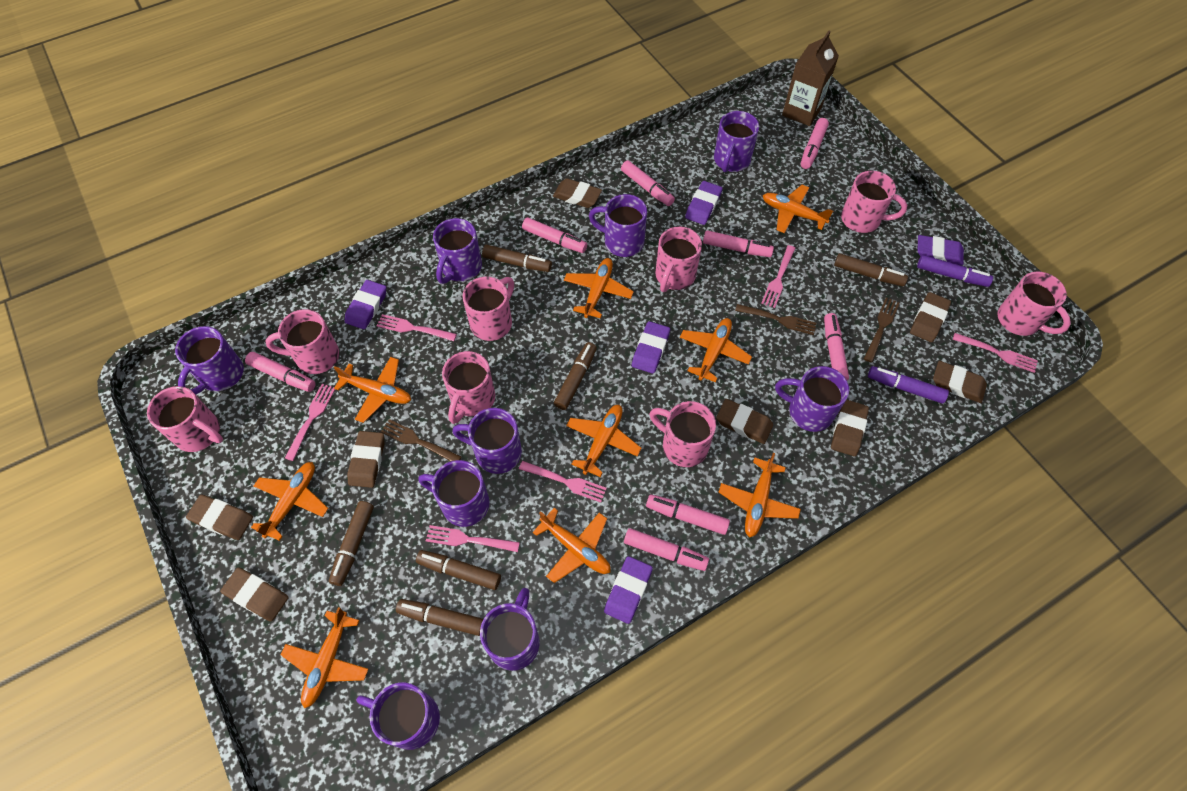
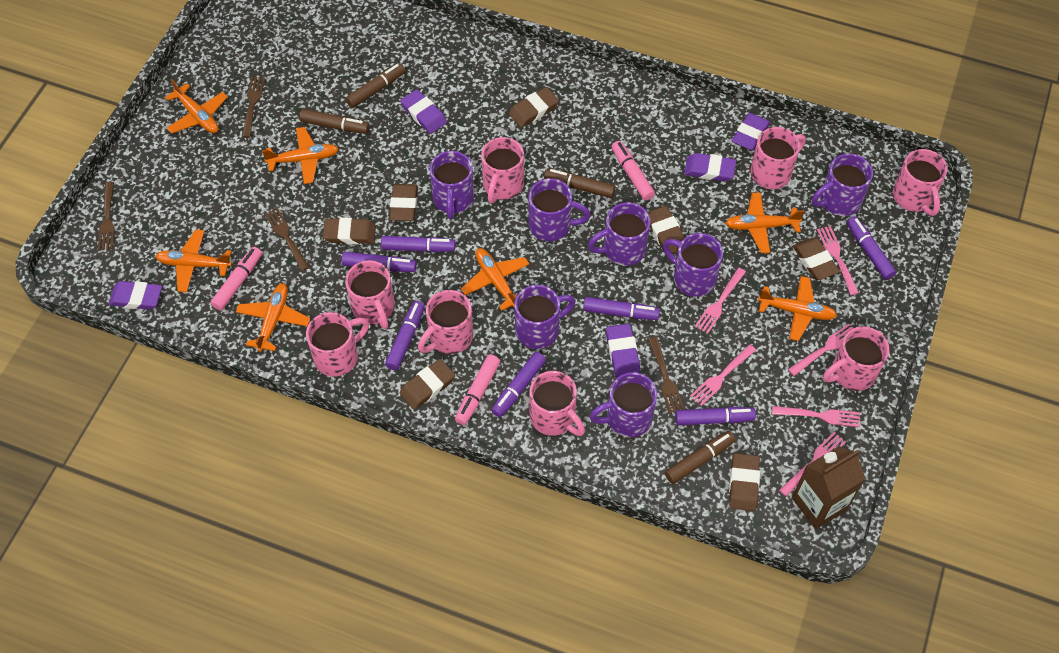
brown eraser: 8 -> 7
brown fork: 3 -> 4
brown marker: 6 -> 4
orange plane: 9 -> 7
pink marker: 8 -> 3
purple marker: 2 -> 7
purple mug: 9 -> 7

